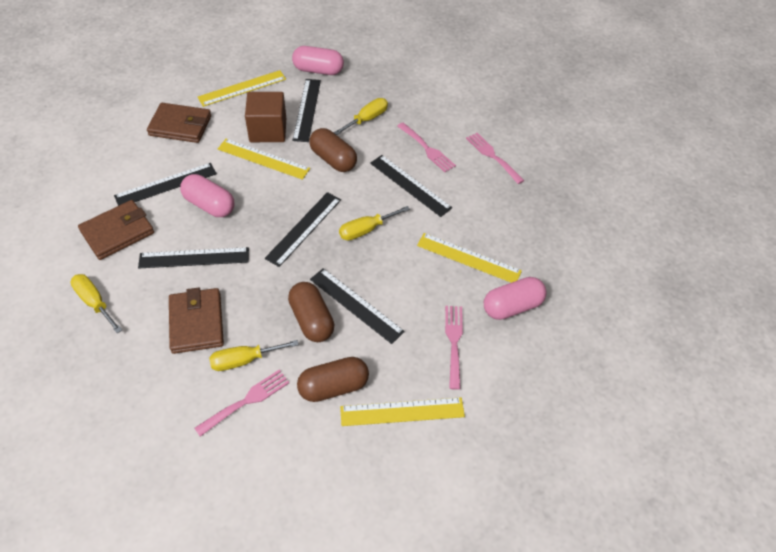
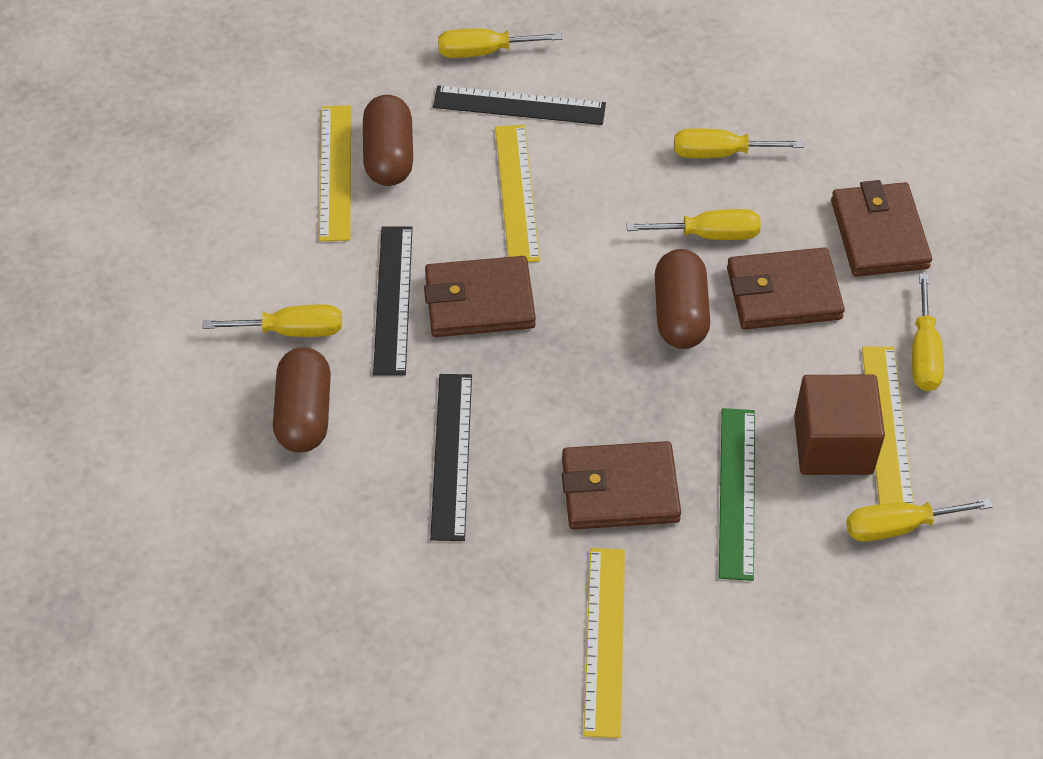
black ruler: 6 -> 3
brown wallet: 3 -> 4
green ruler: 0 -> 1
pink capsule: 3 -> 0
pink fork: 4 -> 0
yellow screwdriver: 4 -> 6

